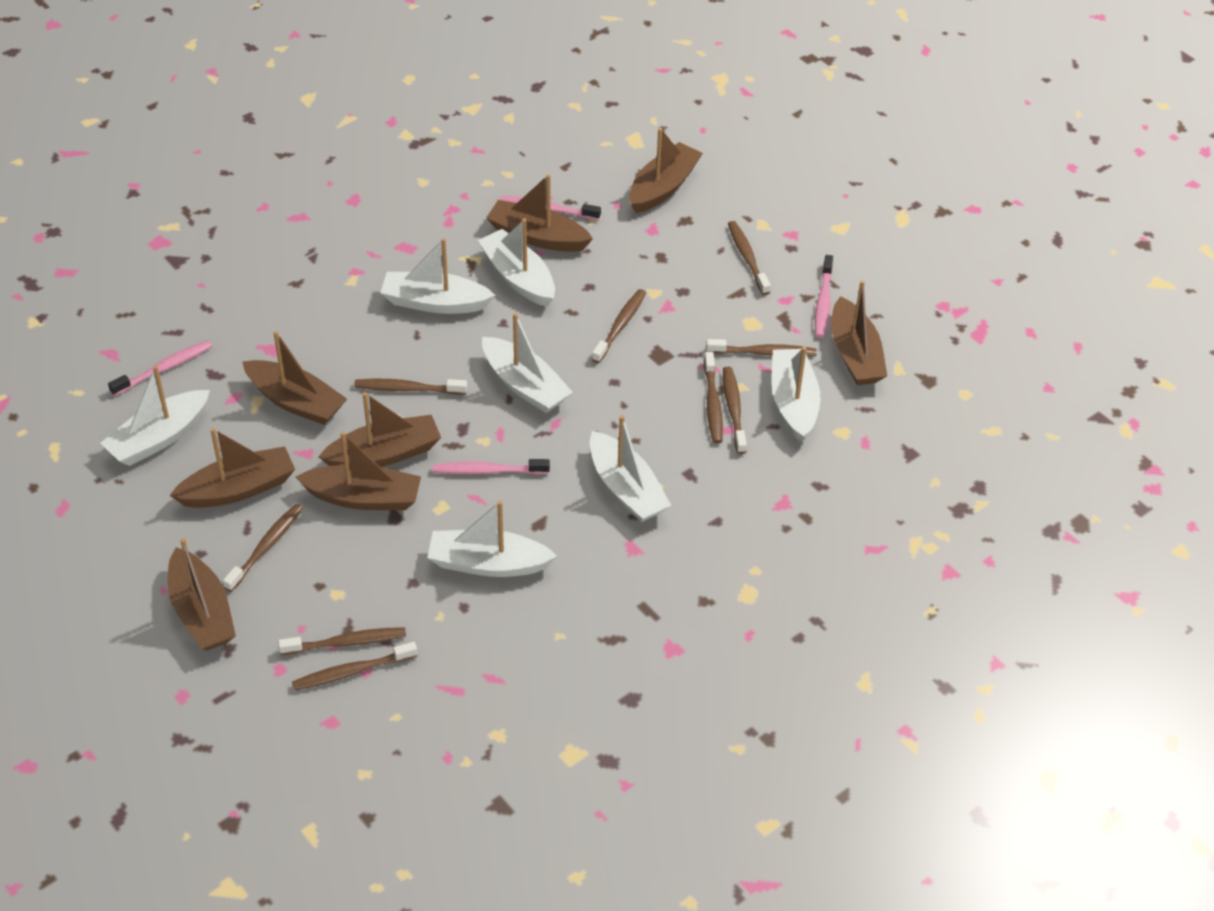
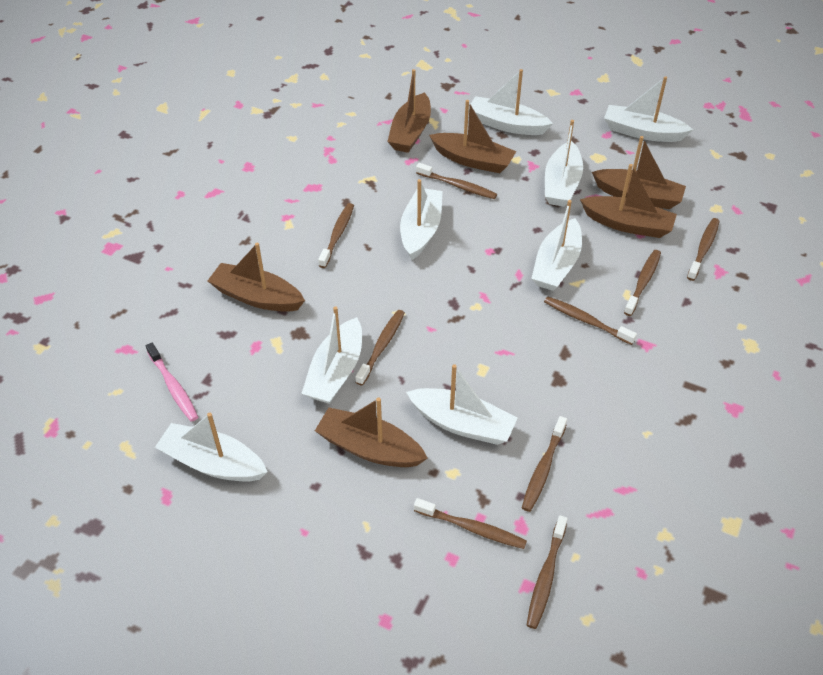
brown boat: 8 -> 6
pink toothbrush: 4 -> 1
white boat: 7 -> 8

